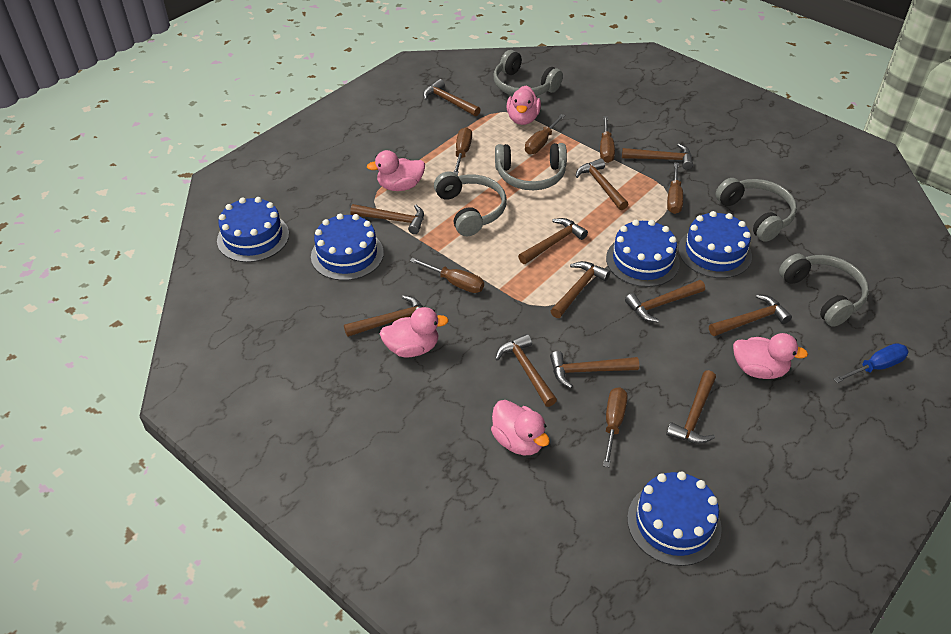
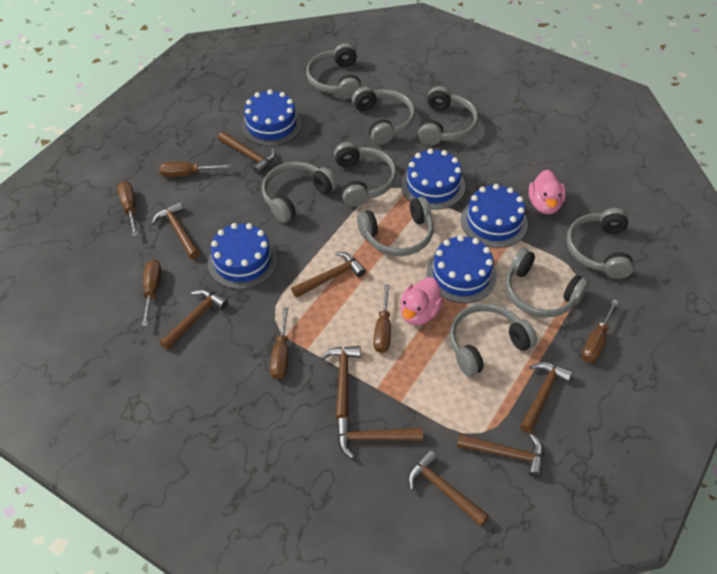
blue screwdriver: 1 -> 0
brown hammer: 12 -> 9
grey headphones: 5 -> 9
pink duck: 5 -> 2

